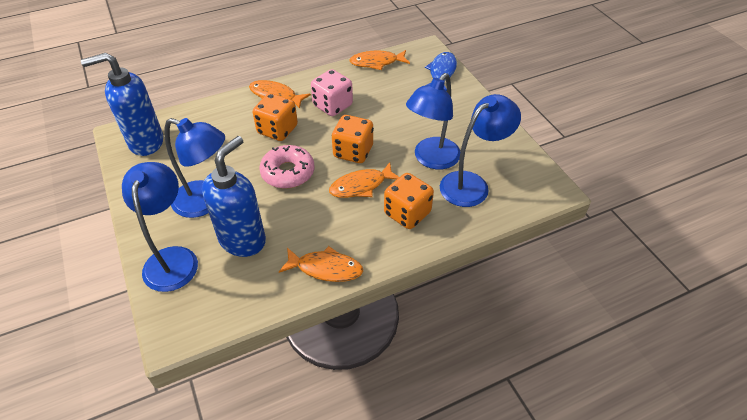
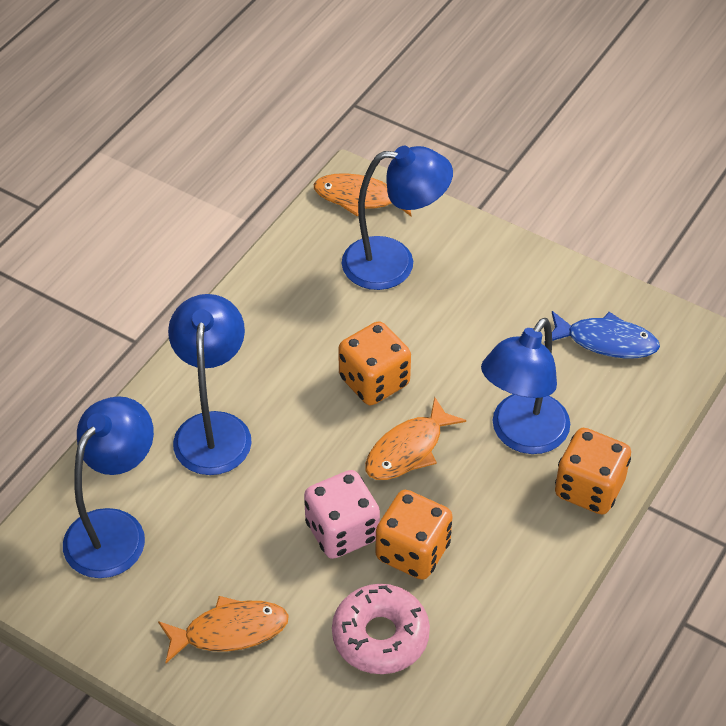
blue soap dispenser: 2 -> 0
orange fish: 4 -> 3

